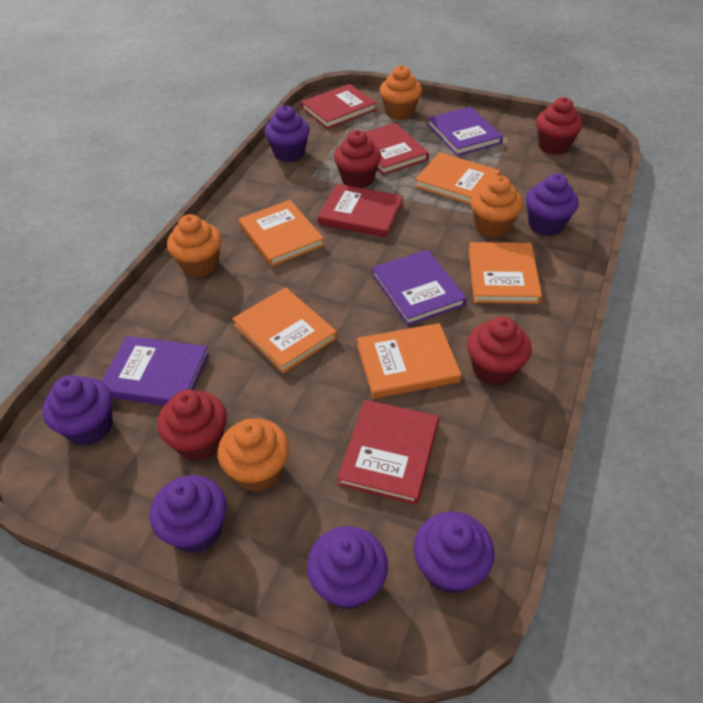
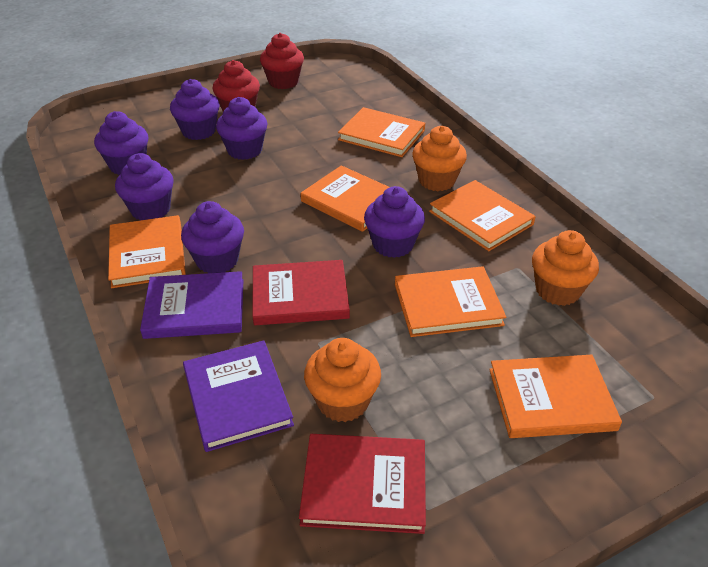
orange book: 5 -> 6
orange cupcake: 4 -> 3
purple book: 3 -> 2
red book: 4 -> 2
red cupcake: 4 -> 2

